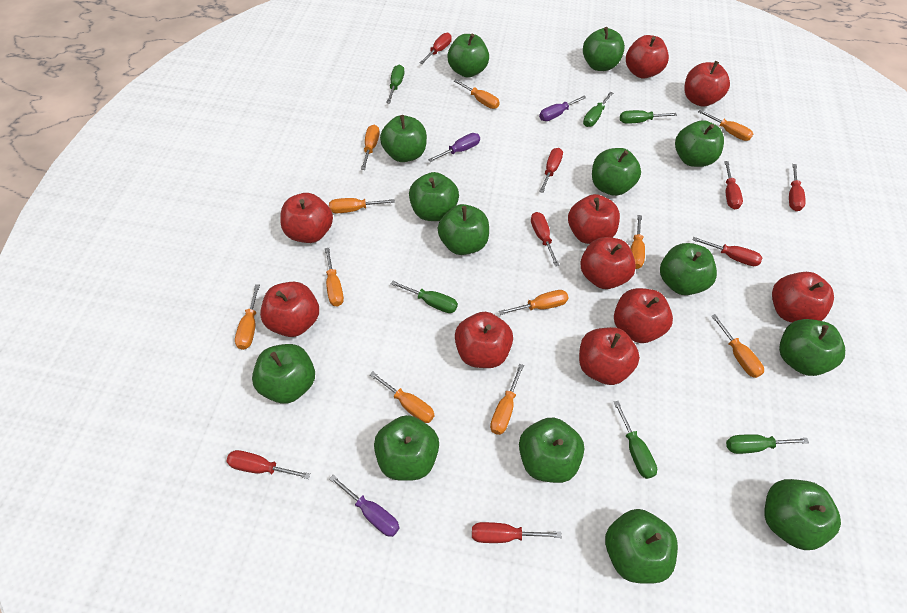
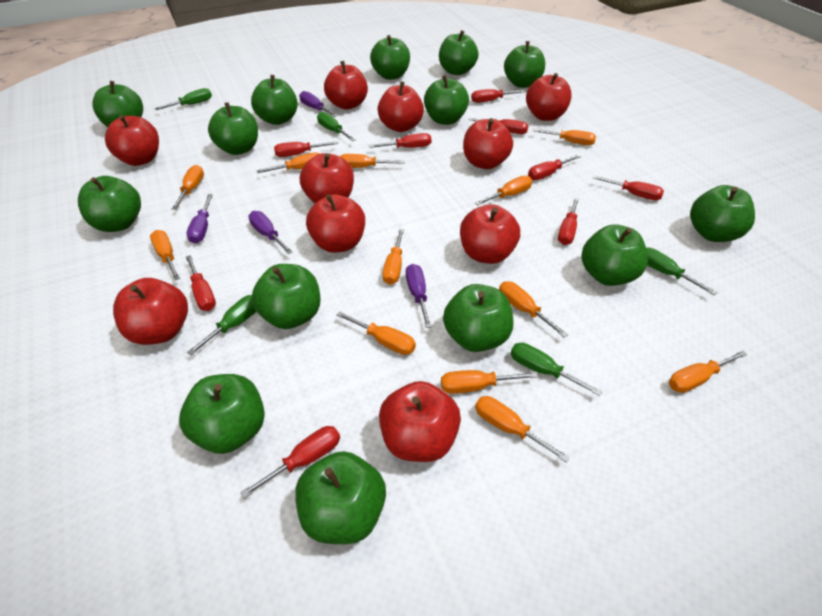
green screwdriver: 6 -> 5
orange screwdriver: 11 -> 12
purple screwdriver: 3 -> 4
red screwdriver: 8 -> 9

